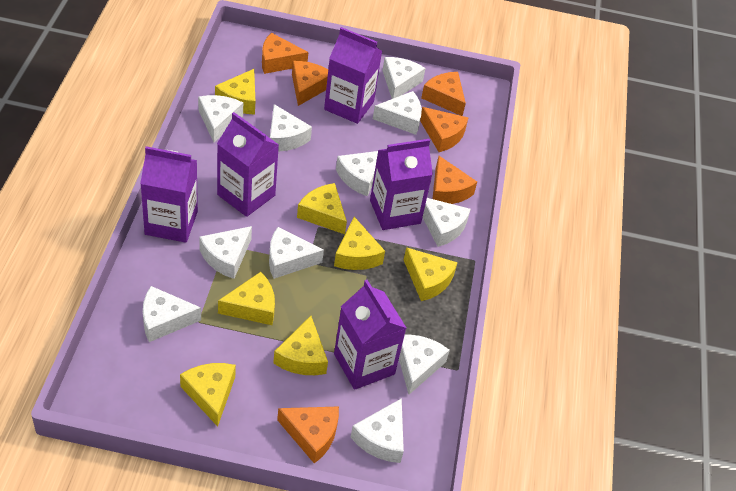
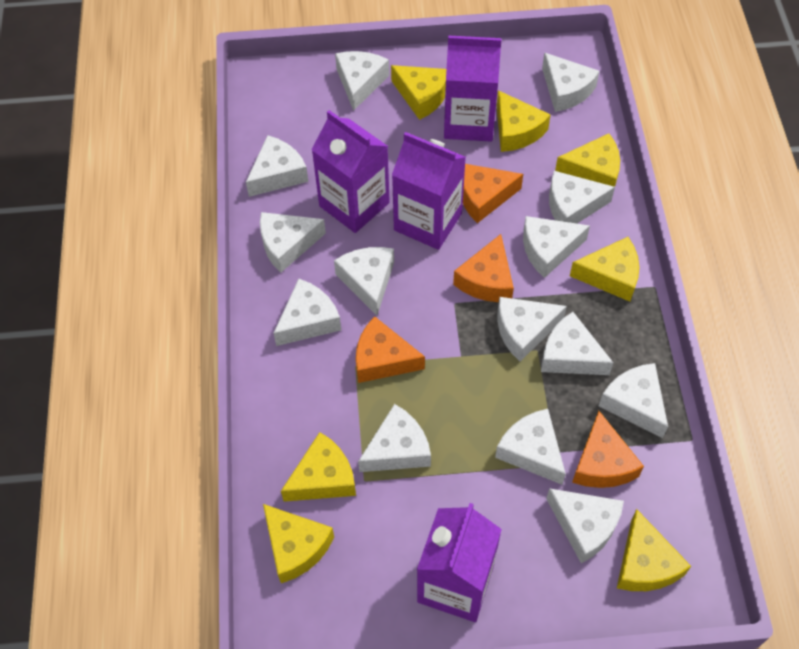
orange cheese: 6 -> 4
purple carton: 5 -> 4
white cheese: 11 -> 14

